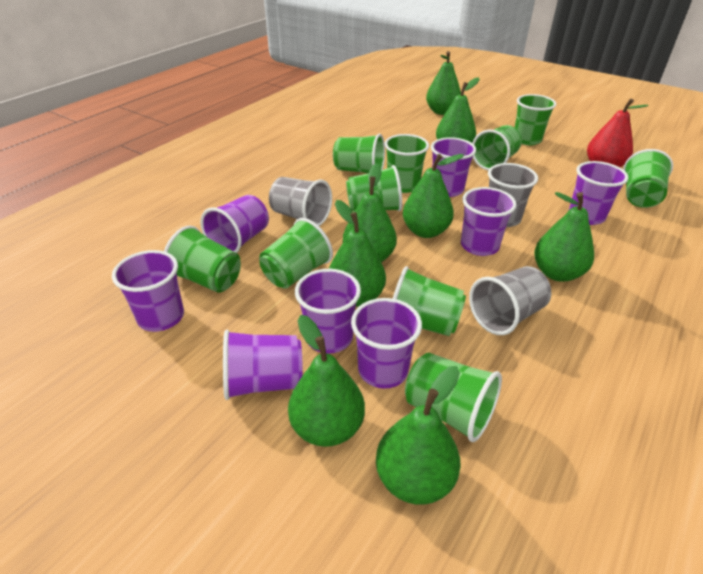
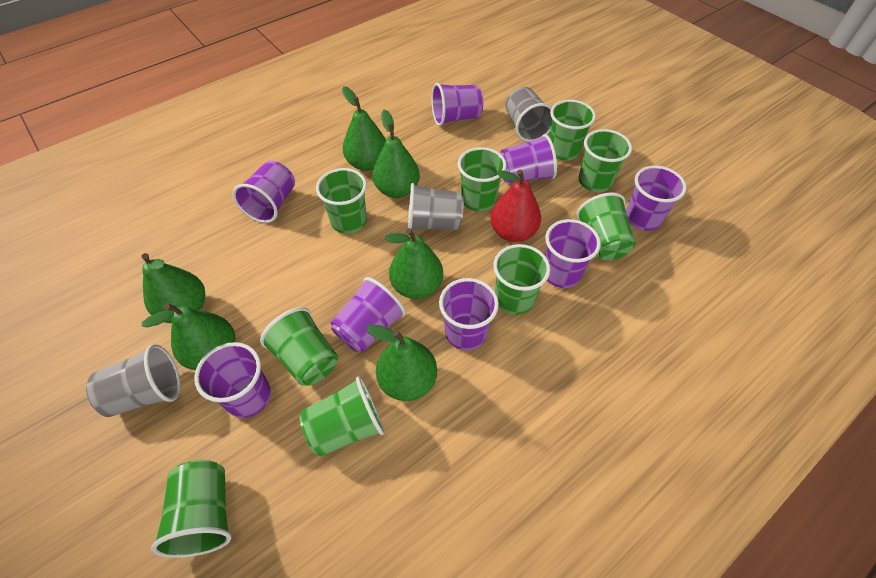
green cup: 10 -> 9
green pear: 8 -> 6

